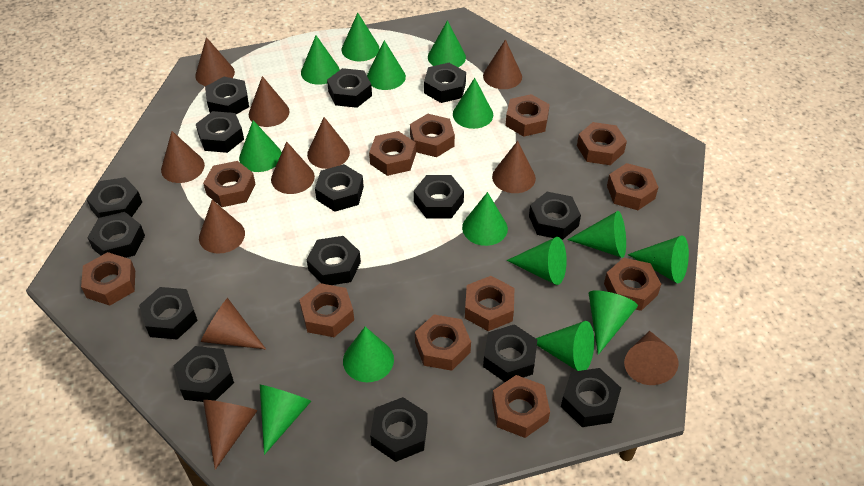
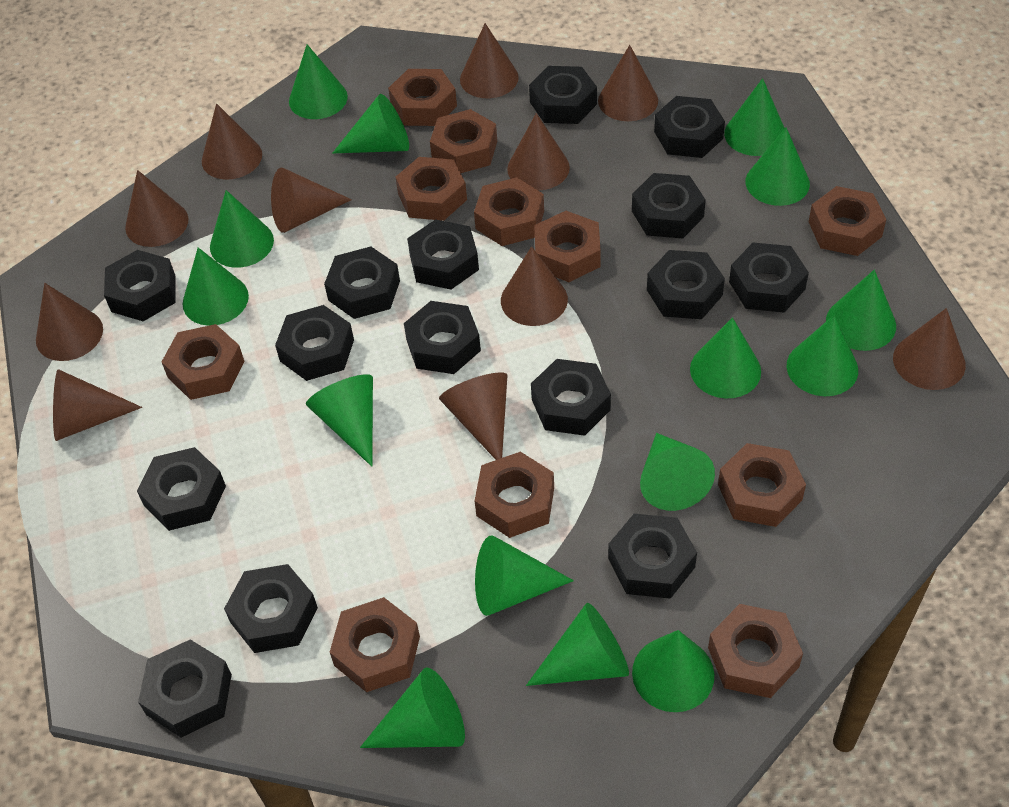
brown nut: 12 -> 11
green cone: 14 -> 15

